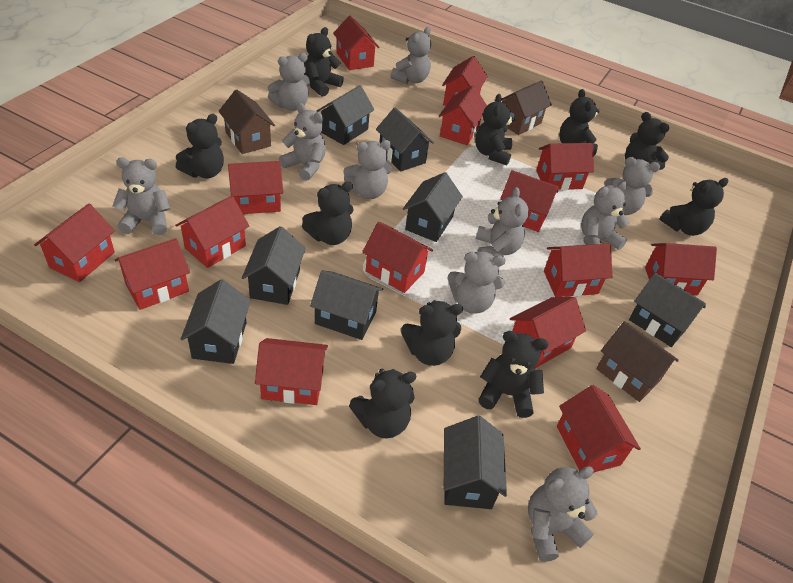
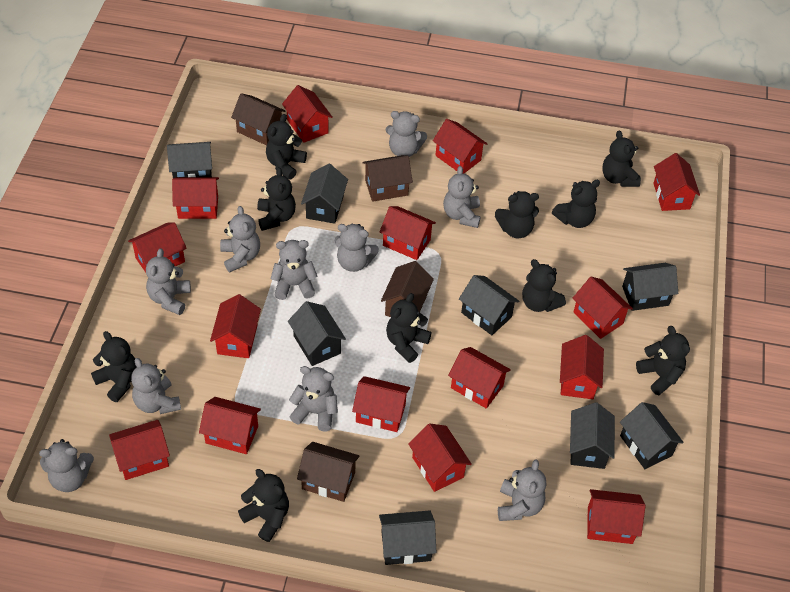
brown house: 3 -> 4

